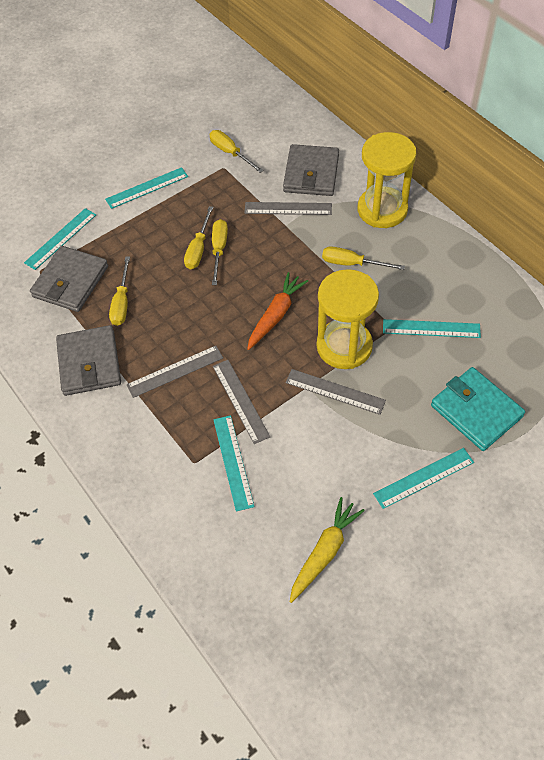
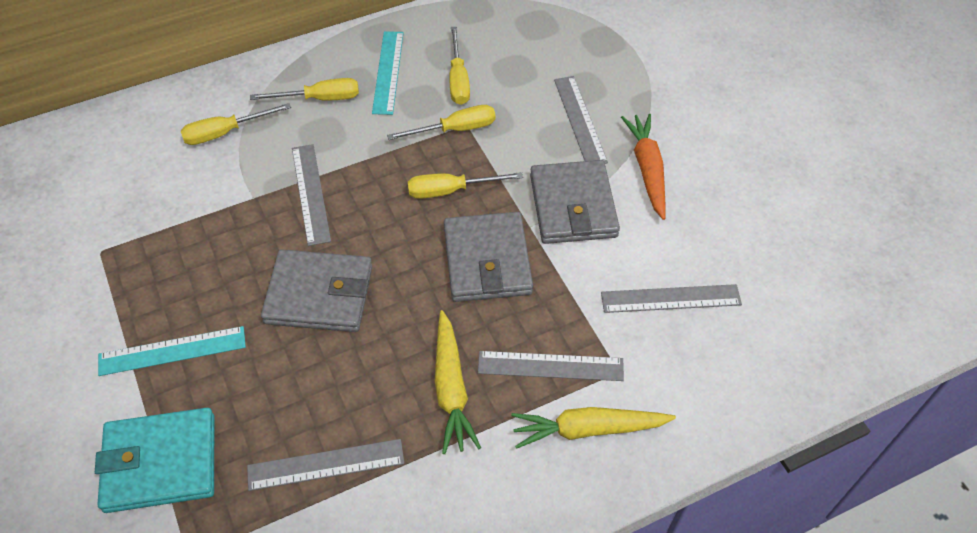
grey ruler: 4 -> 5
turquoise ruler: 5 -> 2
yellow carrot: 1 -> 2
yellow hourglass: 2 -> 0

